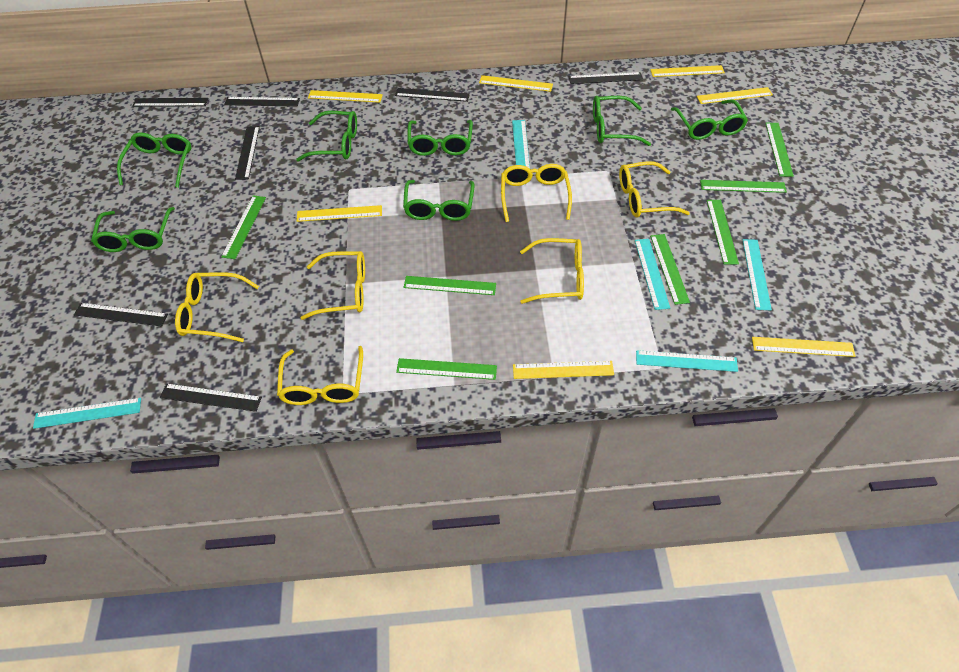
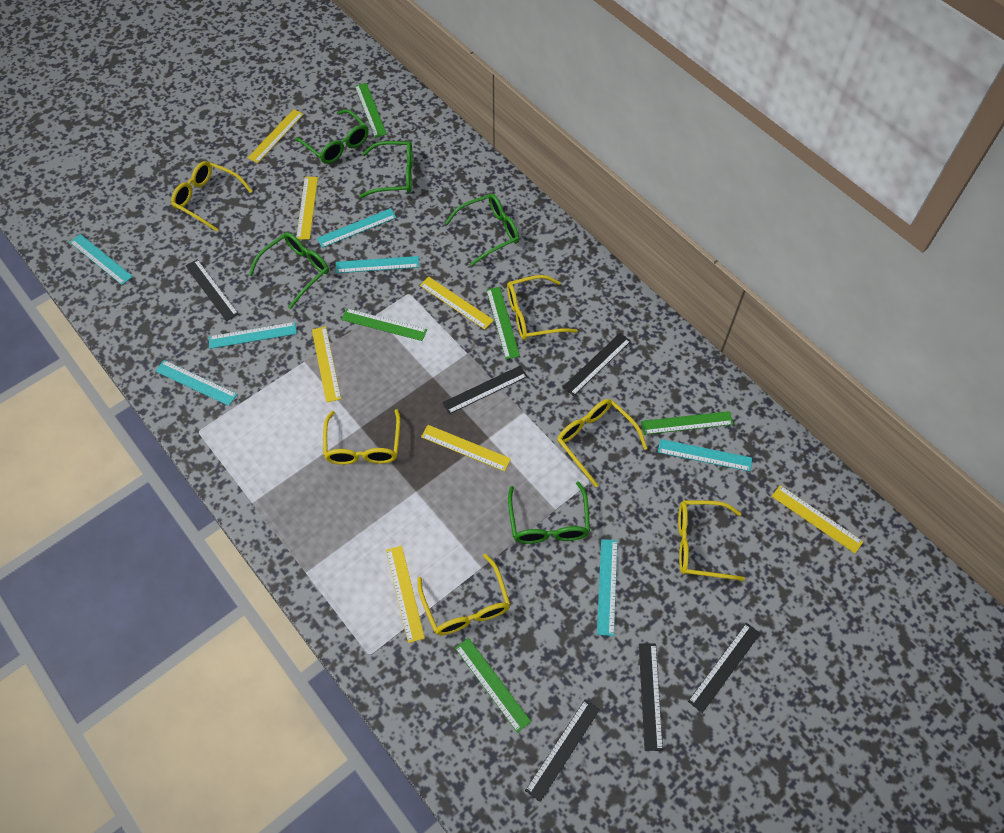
black ruler: 7 -> 6
green glasses: 7 -> 5
green ruler: 7 -> 5
turquoise ruler: 5 -> 7

